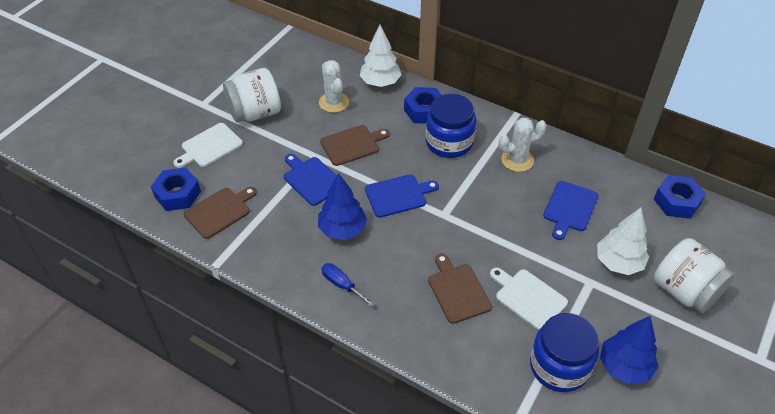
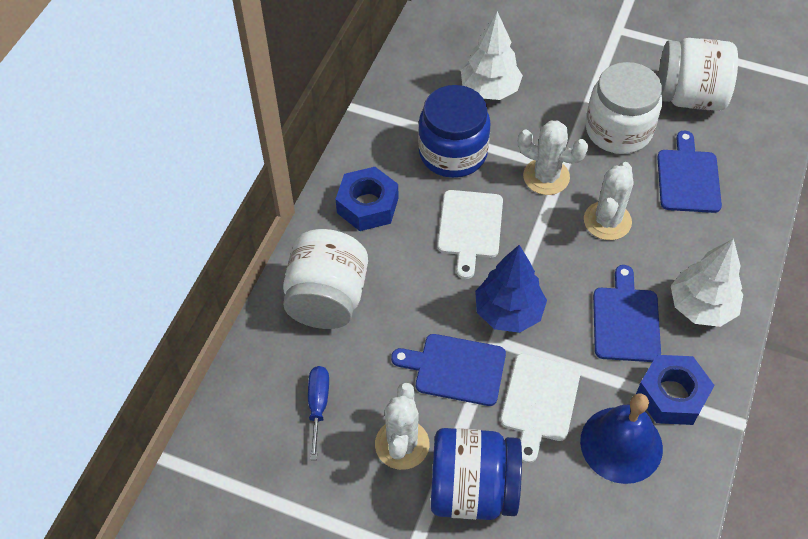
blue bell: 0 -> 1
blue nut: 3 -> 2
blue tree: 2 -> 1
brown cutting board: 3 -> 0
white cactus: 2 -> 3
white jar: 2 -> 3

